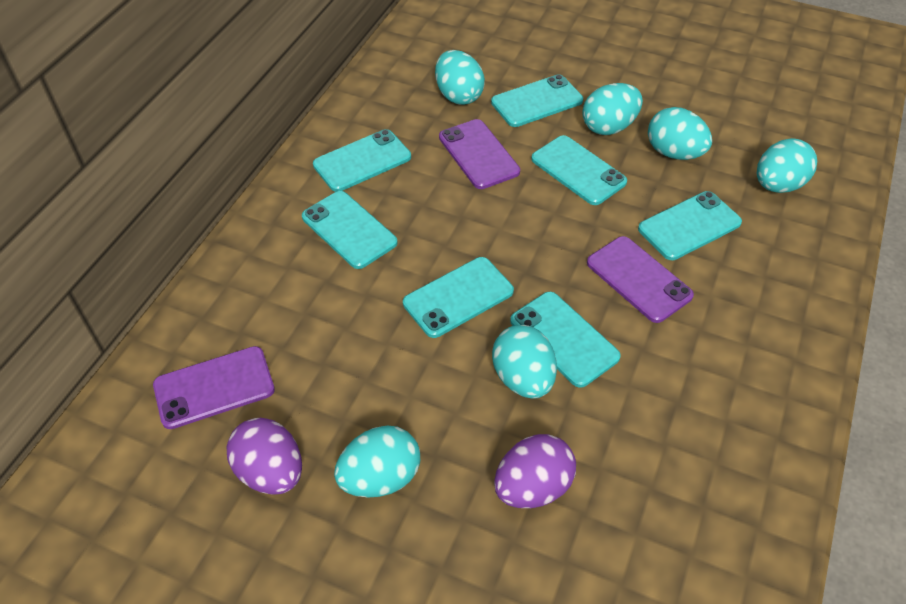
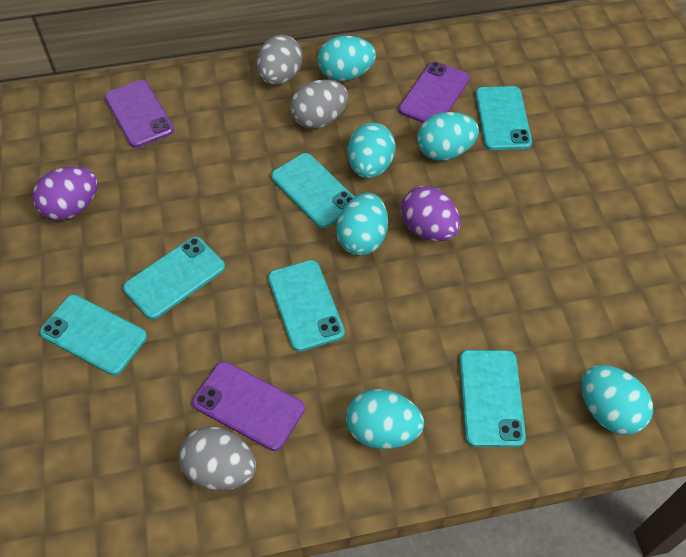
grey egg: 0 -> 3
turquoise phone: 7 -> 6

